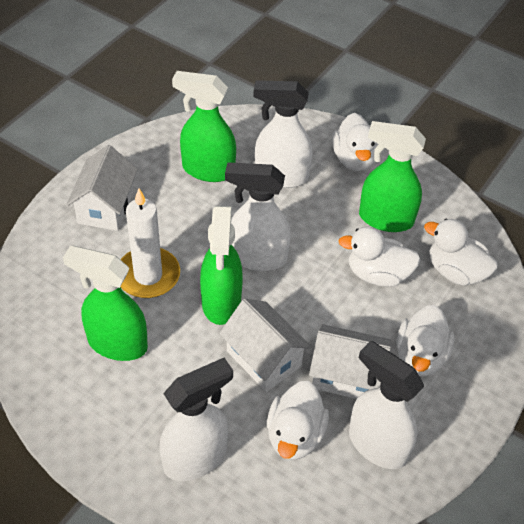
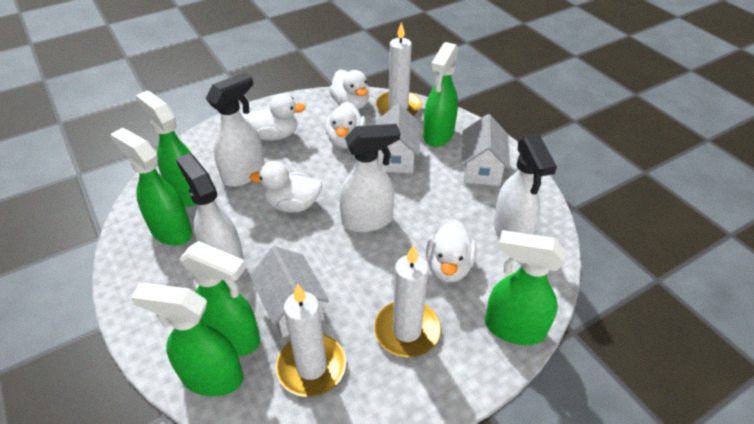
green spray bottle: 4 -> 6
white candle: 1 -> 3

